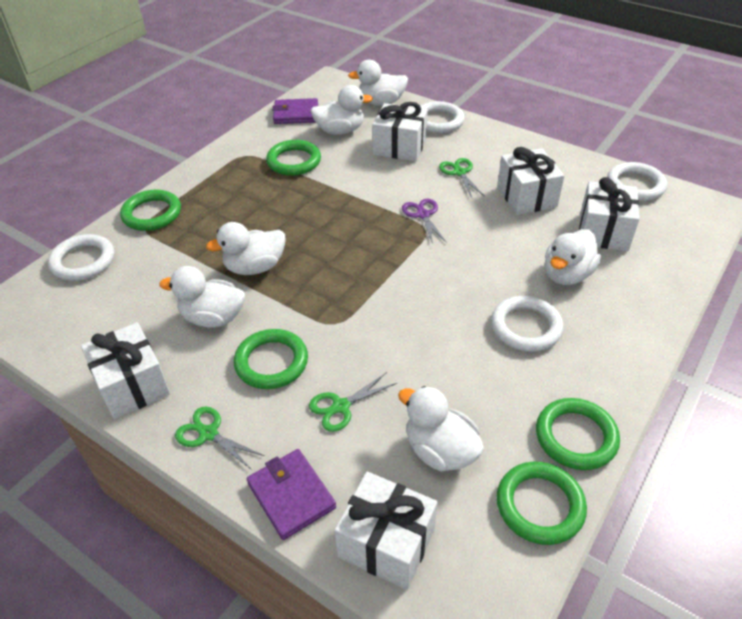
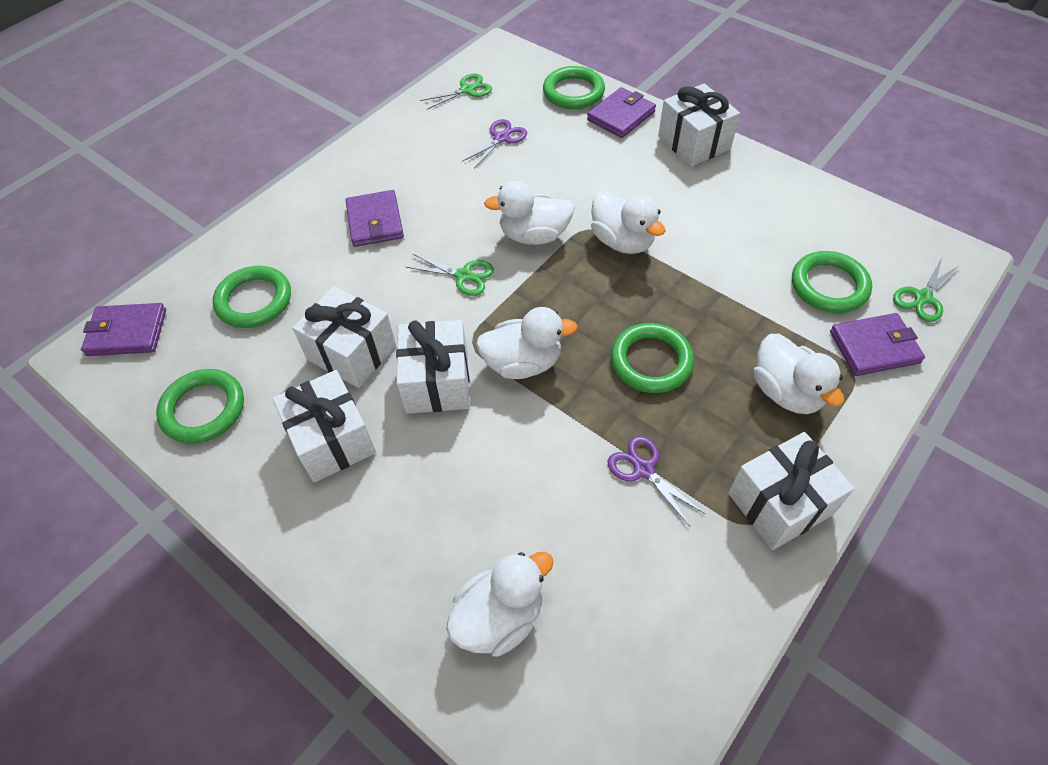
purple scissors: 1 -> 2
purple wallet: 2 -> 4
white duck: 6 -> 5
white ring: 4 -> 0

